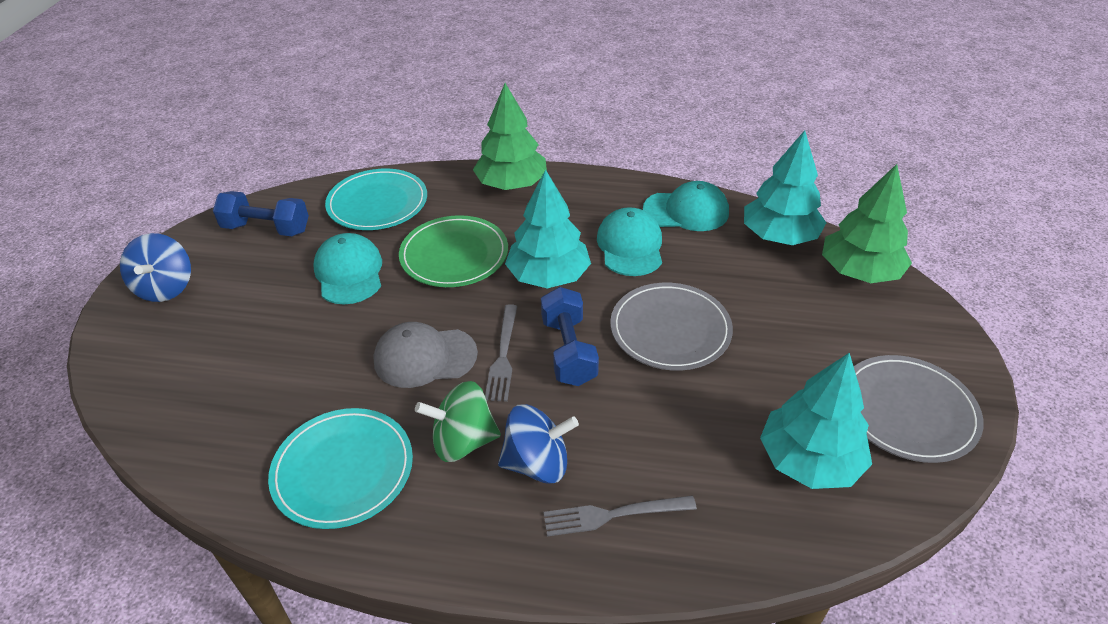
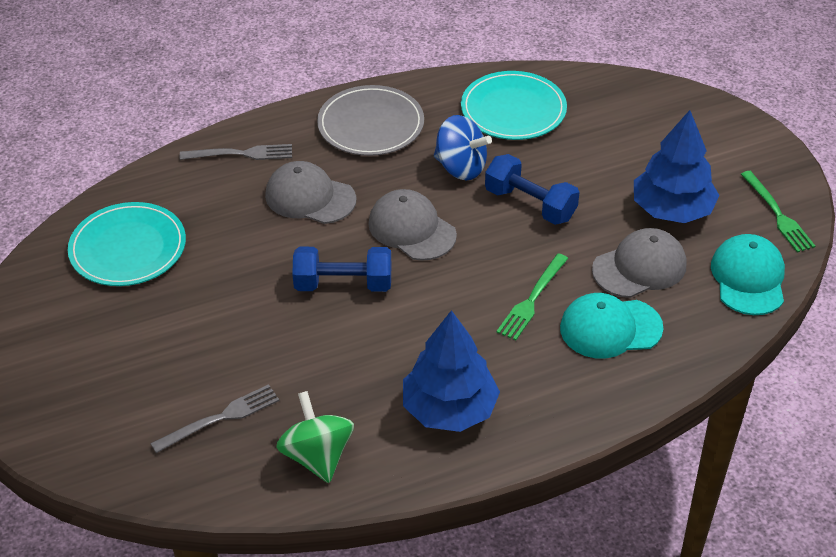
blue spinning top: 2 -> 1
blue tree: 0 -> 2
green fork: 0 -> 2
green plate: 1 -> 0
green tree: 2 -> 0
grey cap: 1 -> 3
grey plate: 2 -> 1
turquoise cap: 3 -> 2
turquoise tree: 3 -> 0

